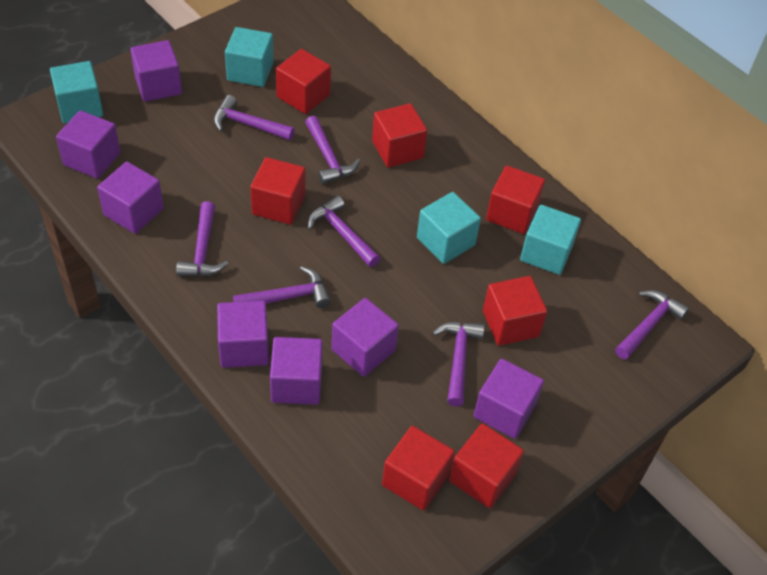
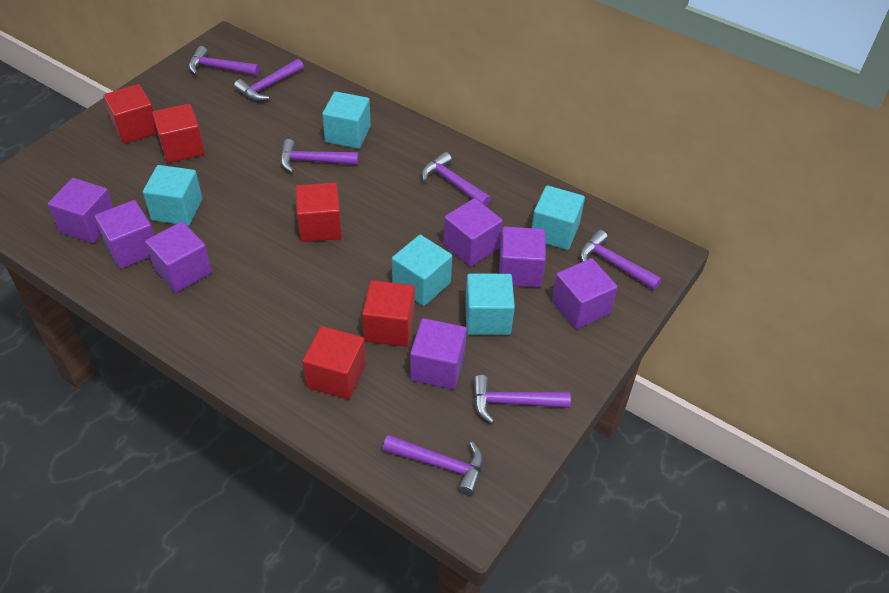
red cube: 7 -> 5
turquoise cube: 4 -> 5

